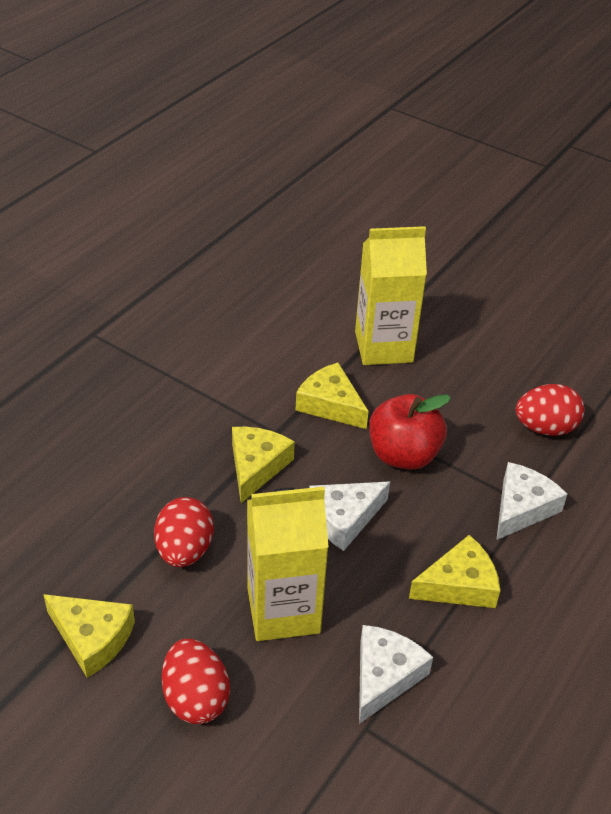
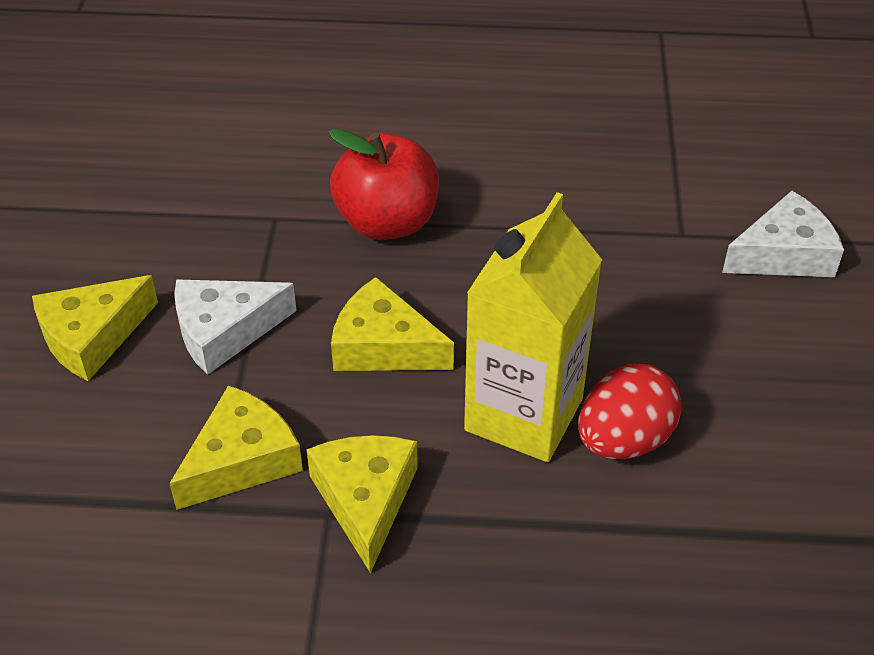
red egg: 3 -> 1
white cheese: 3 -> 2
yellow carton: 2 -> 1

